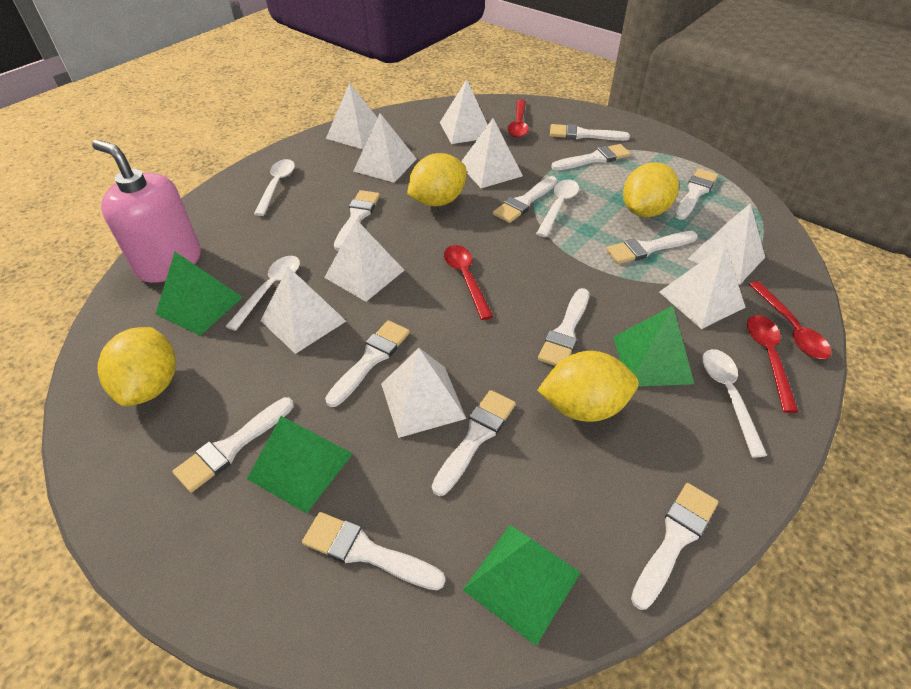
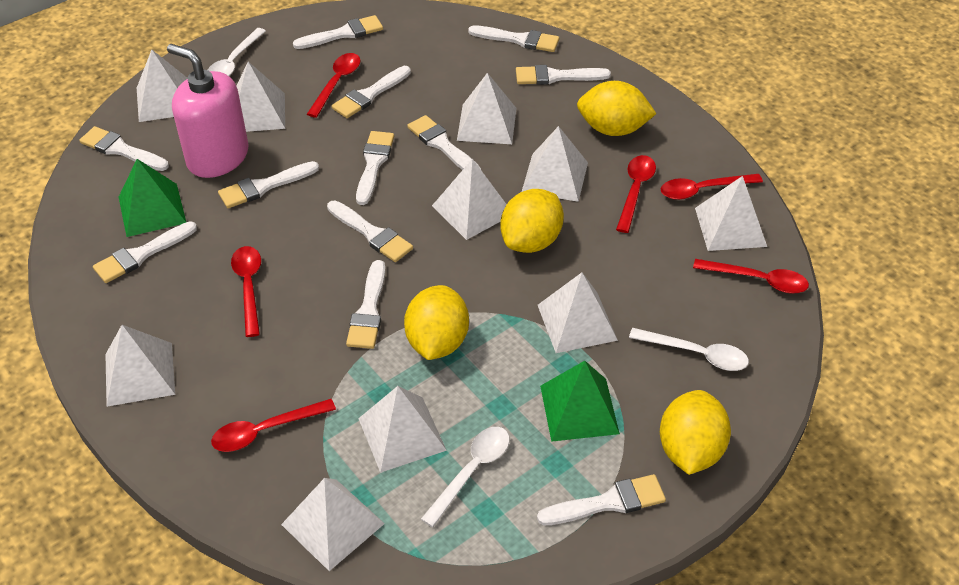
green pyramid: 4 -> 2
red spoon: 4 -> 6
white pyramid: 9 -> 10
white spoon: 4 -> 3

